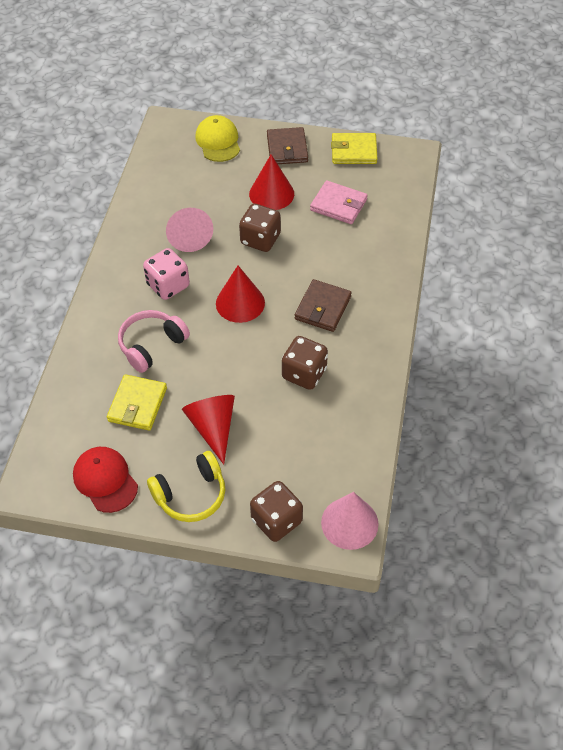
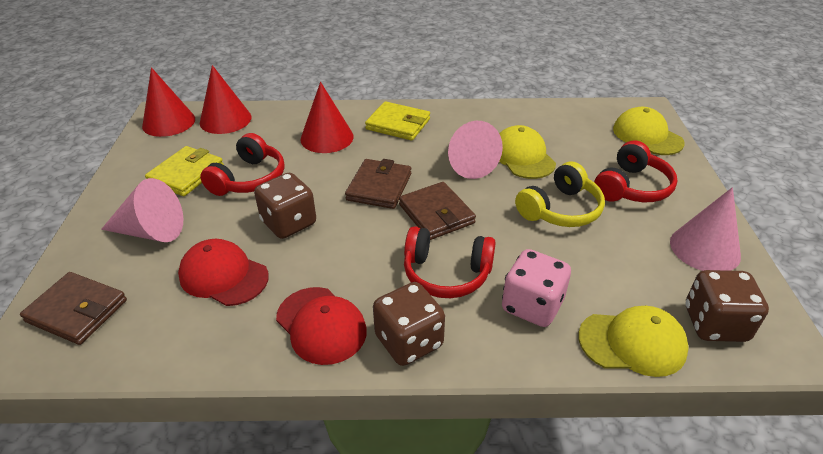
brown wallet: 2 -> 3
pink cone: 2 -> 3
pink headphones: 1 -> 0
pink wallet: 1 -> 0
red cap: 1 -> 2
red headphones: 0 -> 3
yellow cap: 1 -> 3

